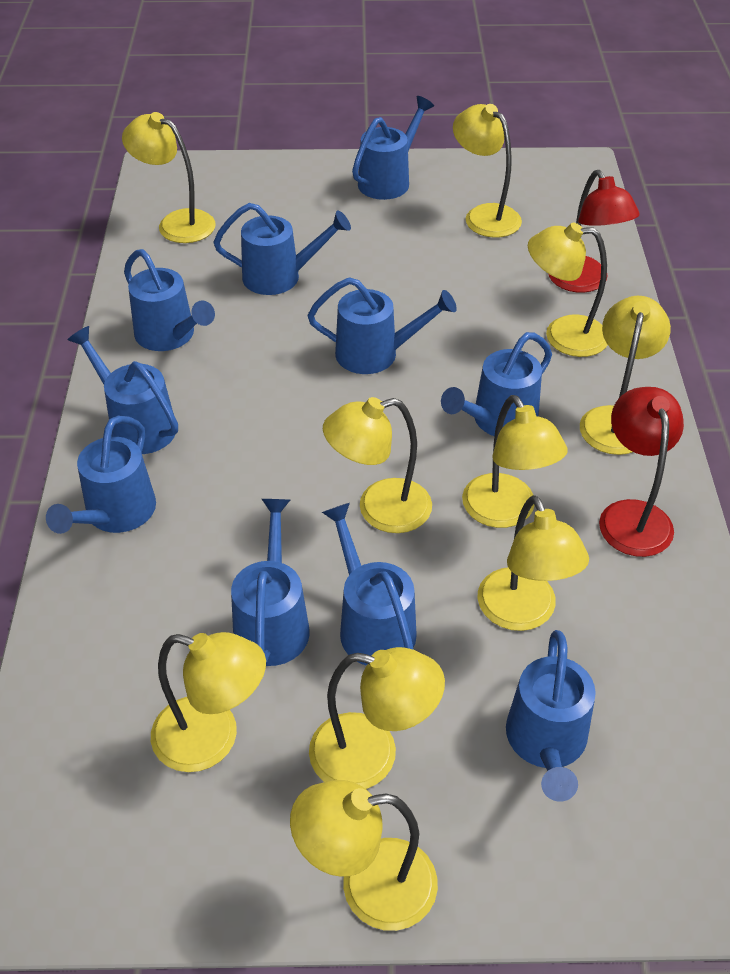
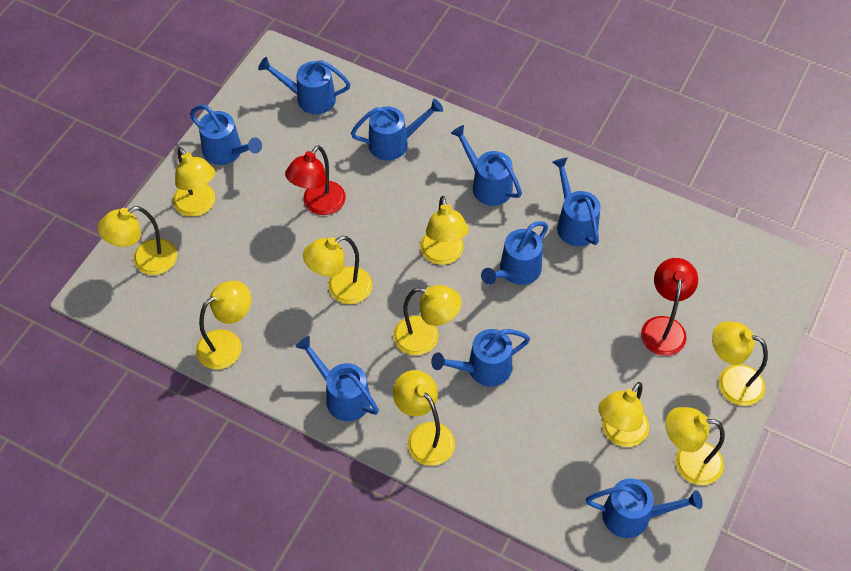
blue watering can: 10 -> 9

